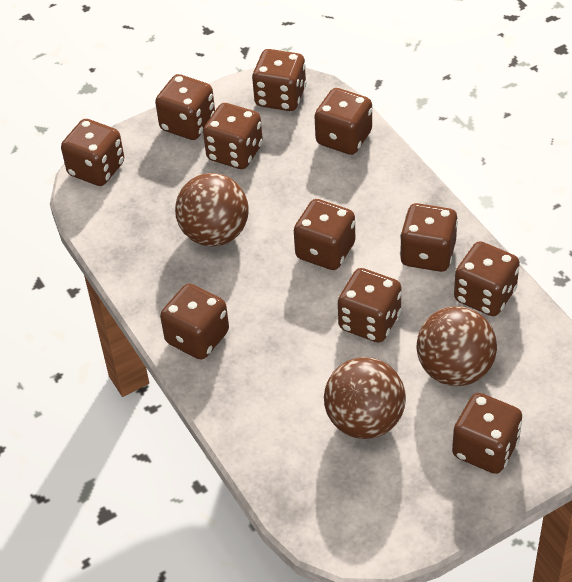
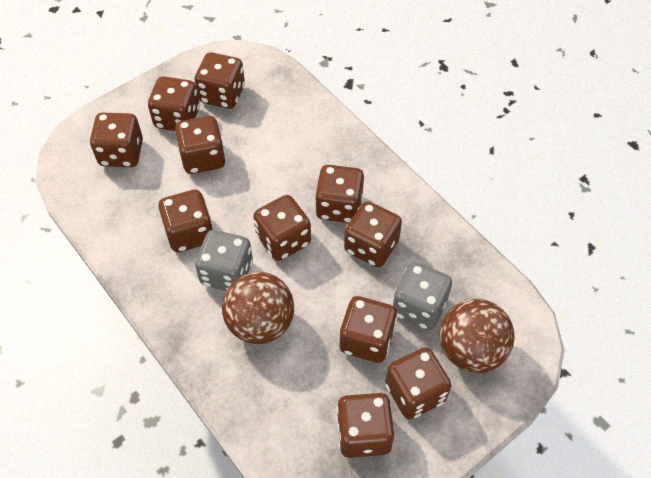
brown ball: 3 -> 2
grey dice: 0 -> 2

